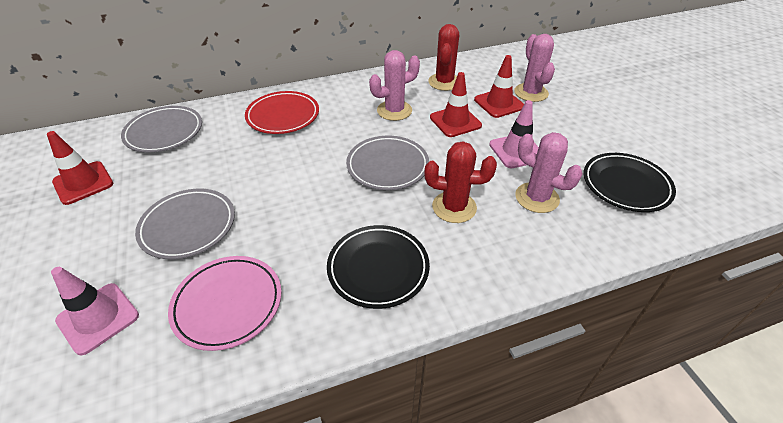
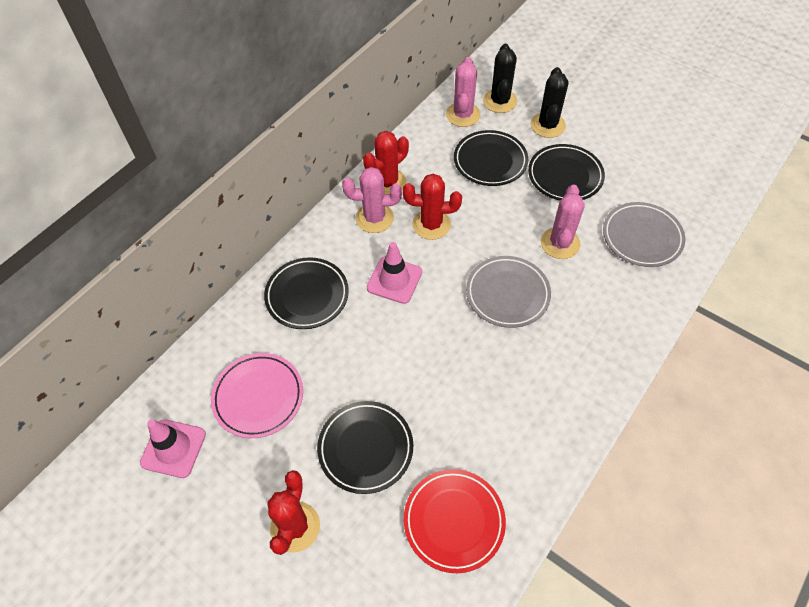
black cactus: 0 -> 2
black plate: 2 -> 4
grey plate: 3 -> 2
red cactus: 2 -> 3
red traffic cone: 3 -> 0

